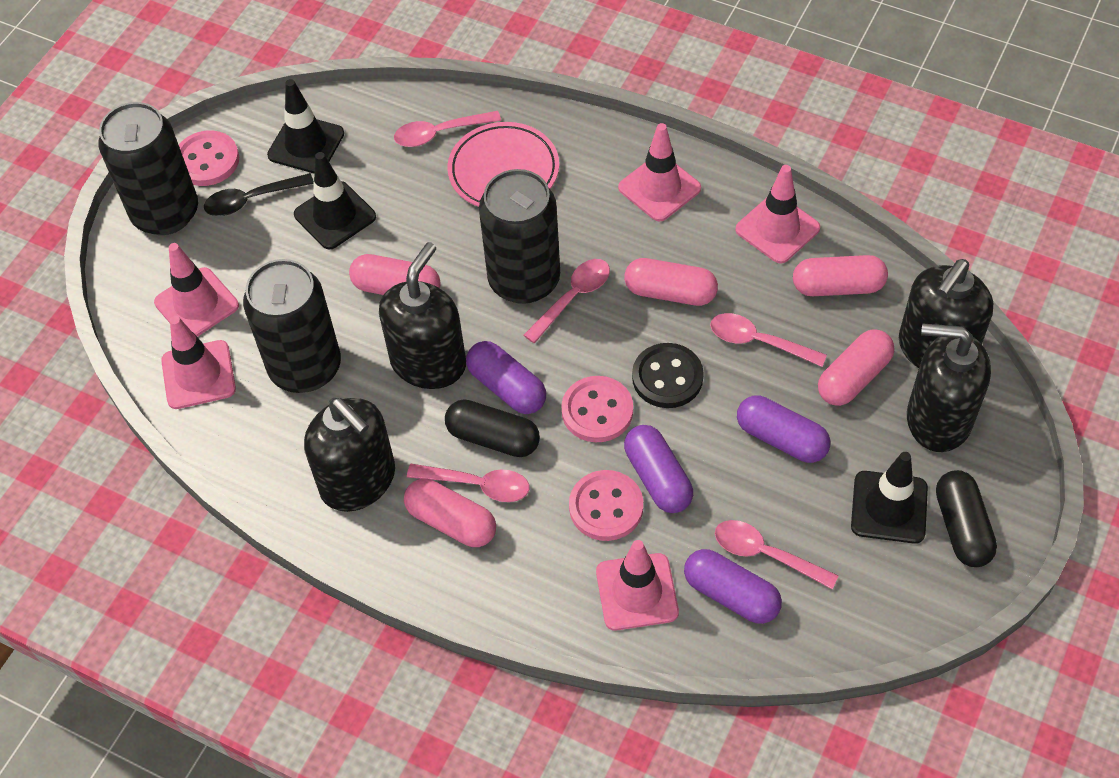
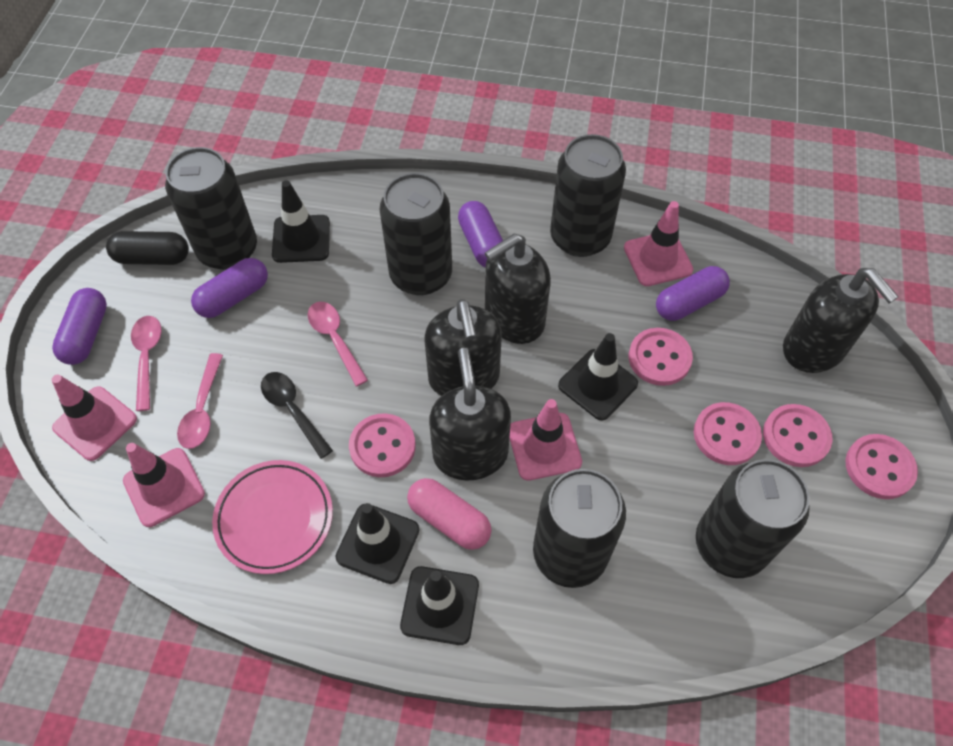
black button: 1 -> 0
black can: 3 -> 5
black capsule: 2 -> 1
black traffic cone: 3 -> 4
pink button: 3 -> 5
pink capsule: 5 -> 1
pink spoon: 5 -> 3
pink traffic cone: 5 -> 4

